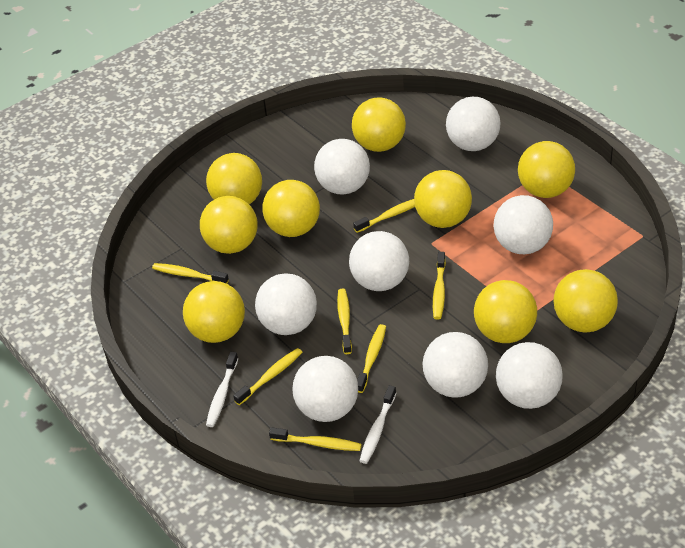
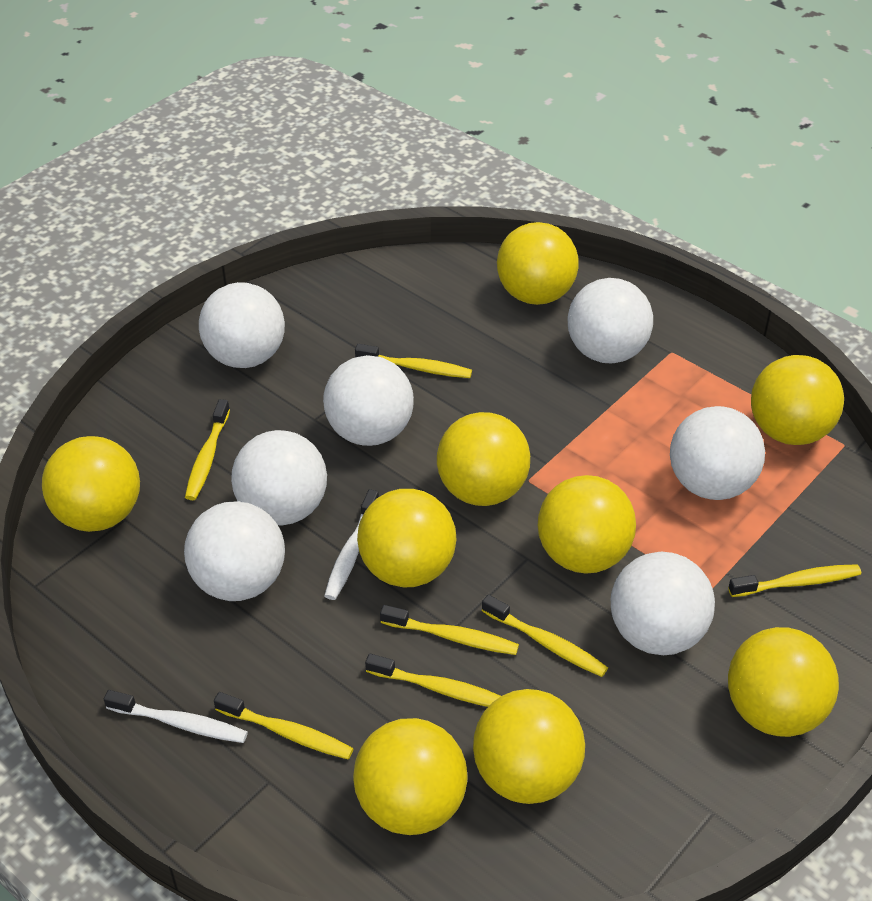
white ball: 8 -> 7

